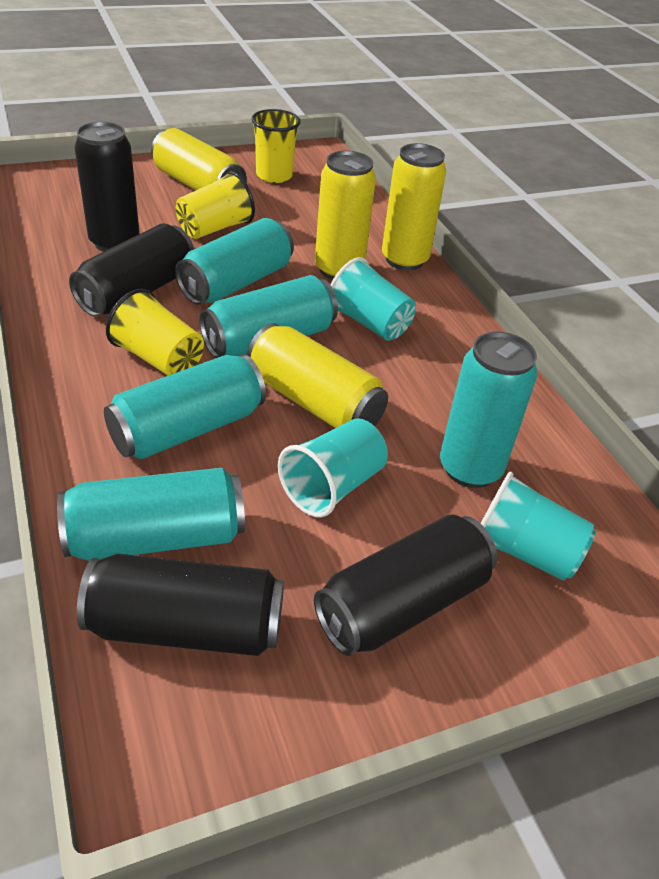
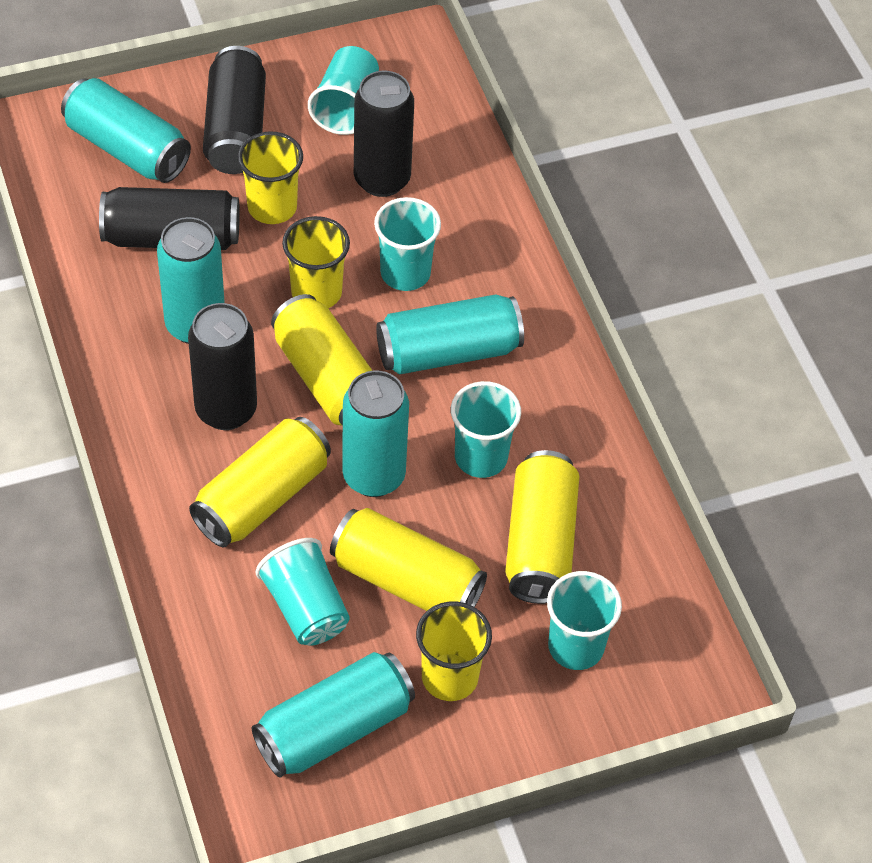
turquoise cup: 3 -> 5

